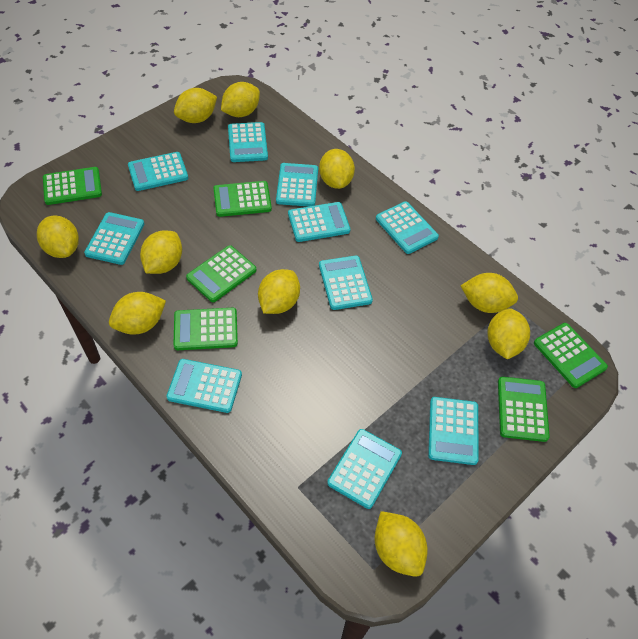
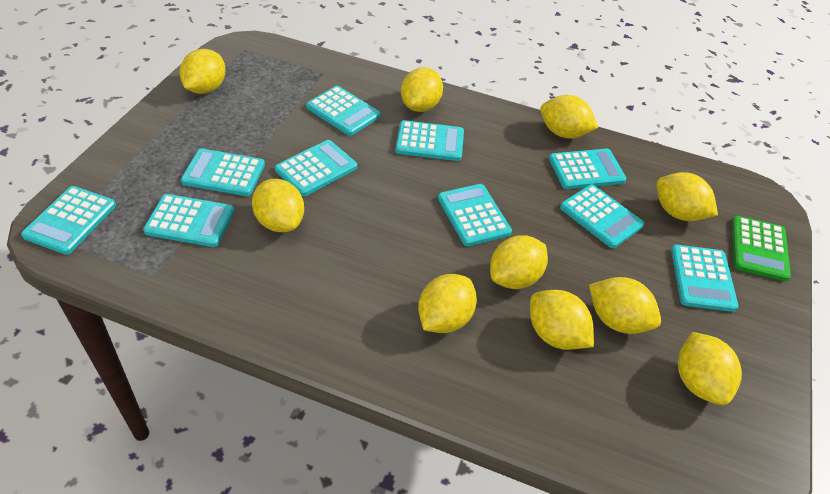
green calculator: 6 -> 1

